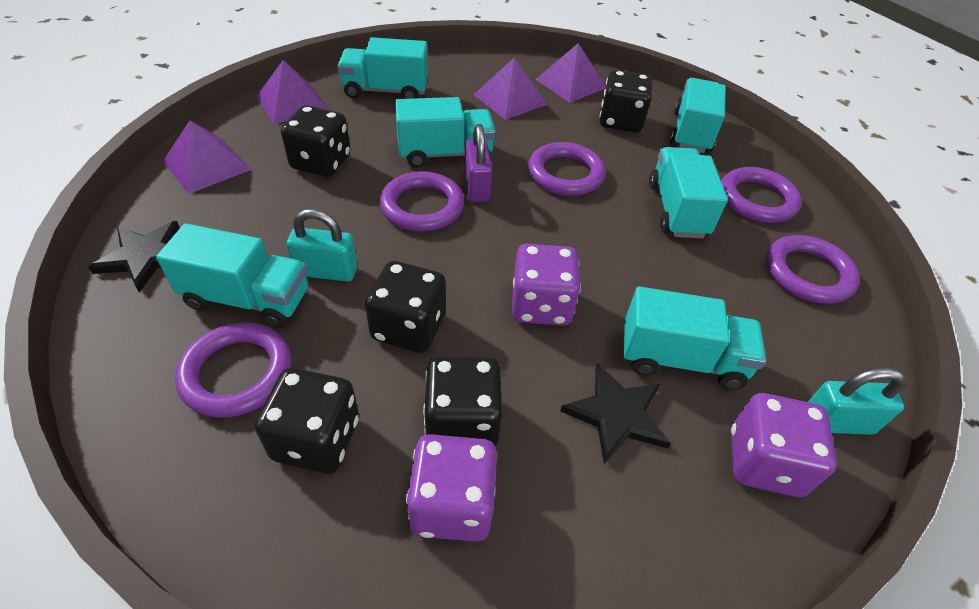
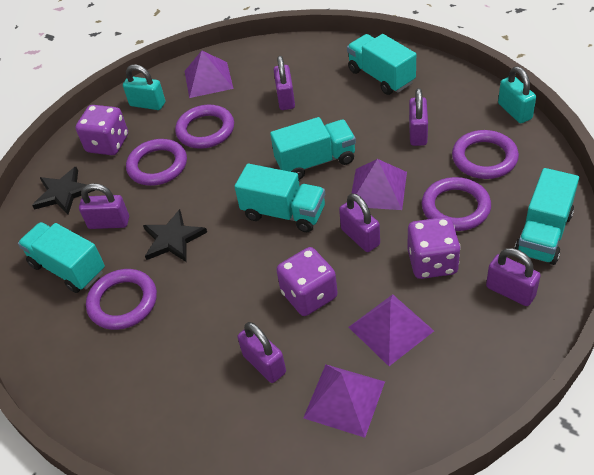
black dice: 5 -> 0
purple padlock: 1 -> 6
turquoise truck: 6 -> 5

